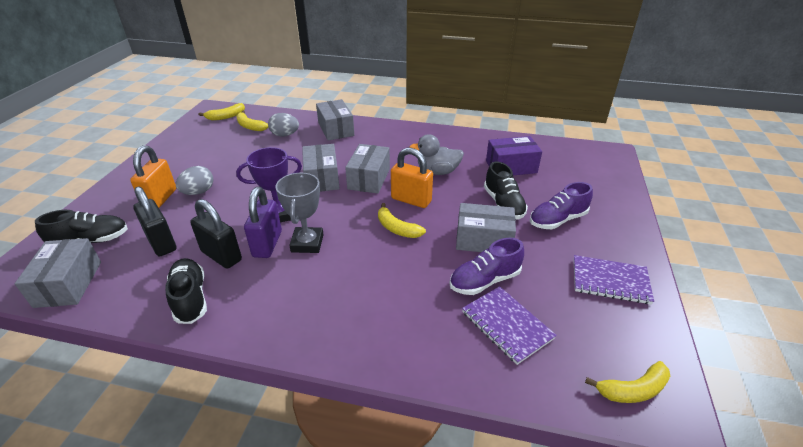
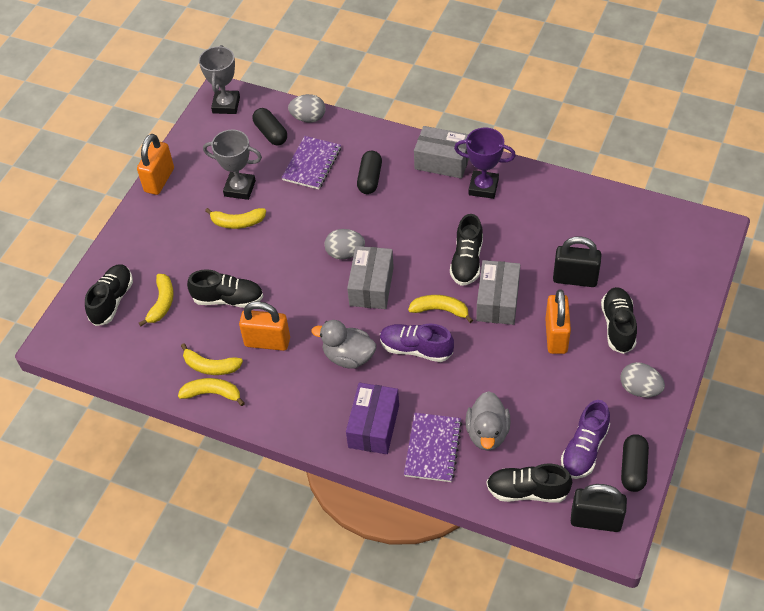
black capsule: 0 -> 3
black shoe: 3 -> 5
grey box: 5 -> 3
grey duck: 1 -> 2
grey egg: 2 -> 3
grey trophy: 1 -> 2
orange padlock: 2 -> 3
purple padlock: 1 -> 0
yellow banana: 4 -> 5

